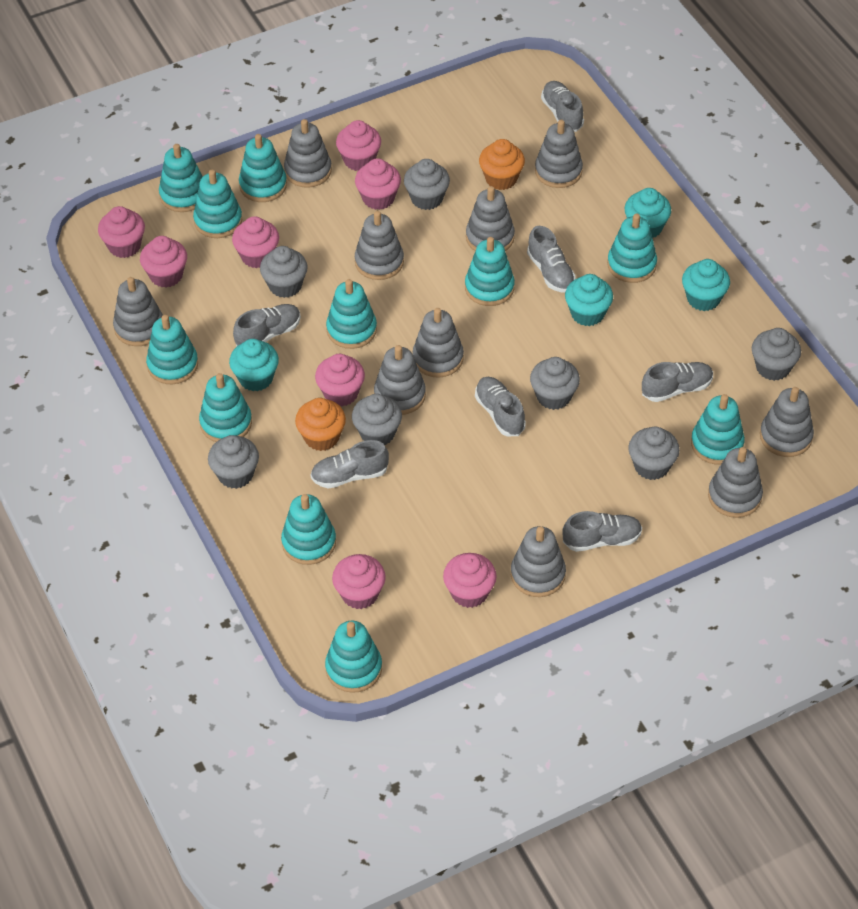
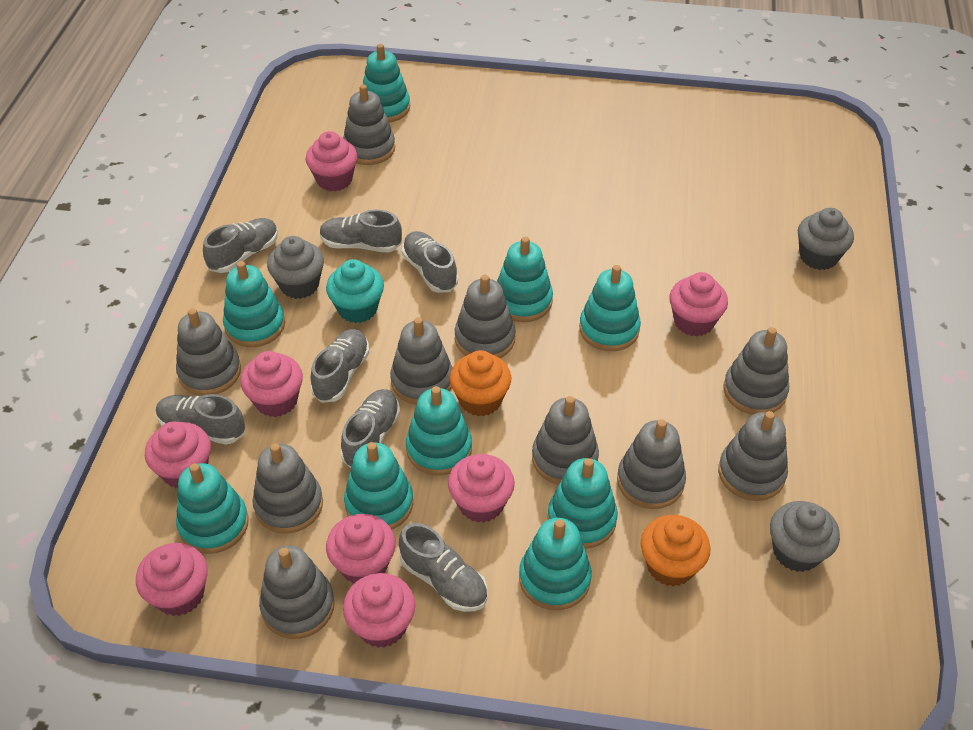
grey cupcake: 7 -> 3
turquoise cupcake: 4 -> 1
turquoise stacking toy: 11 -> 9

